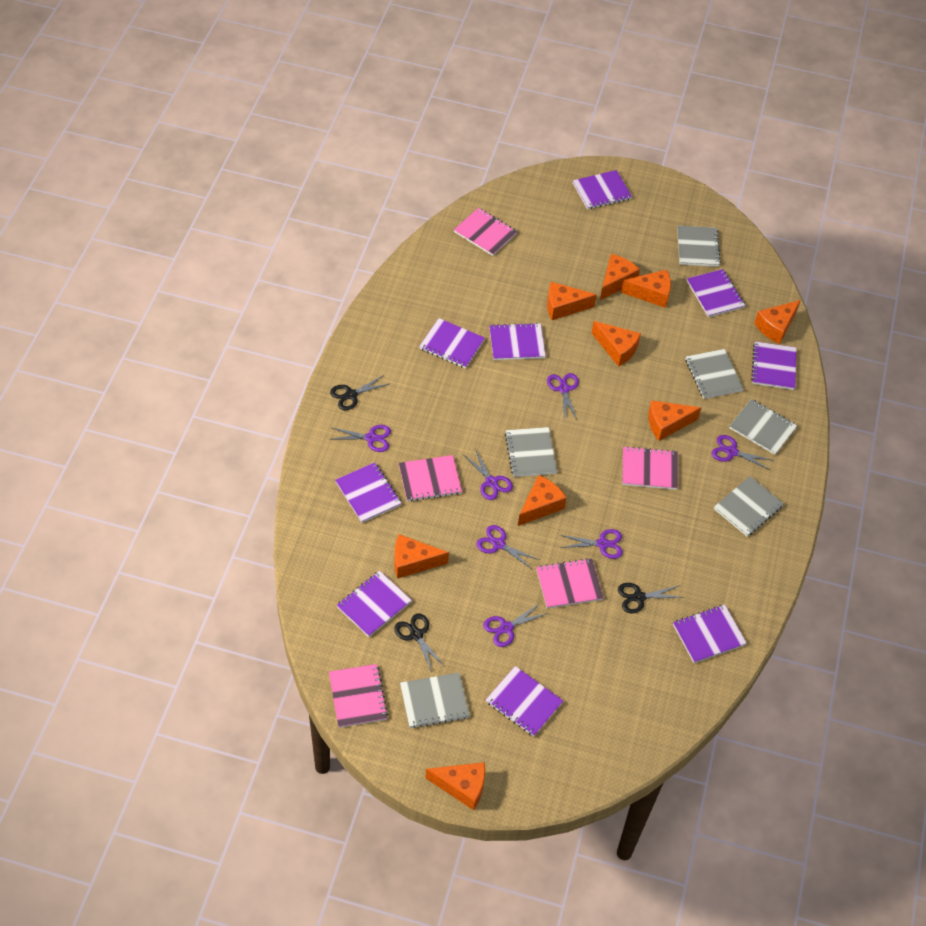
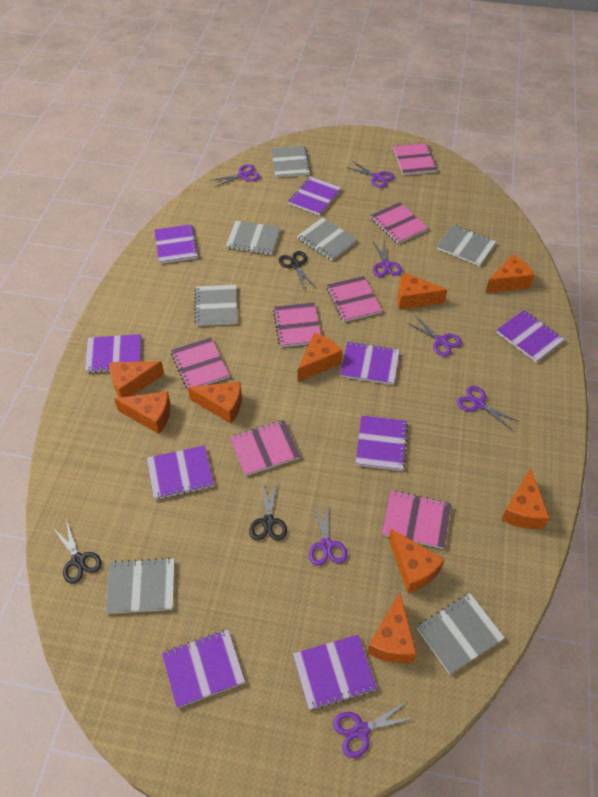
grey notebook: 6 -> 7
pink notebook: 5 -> 7

